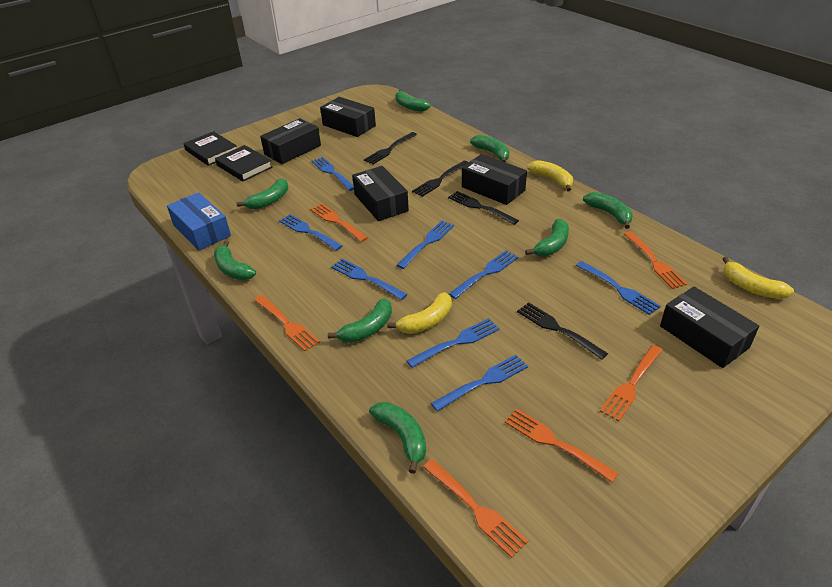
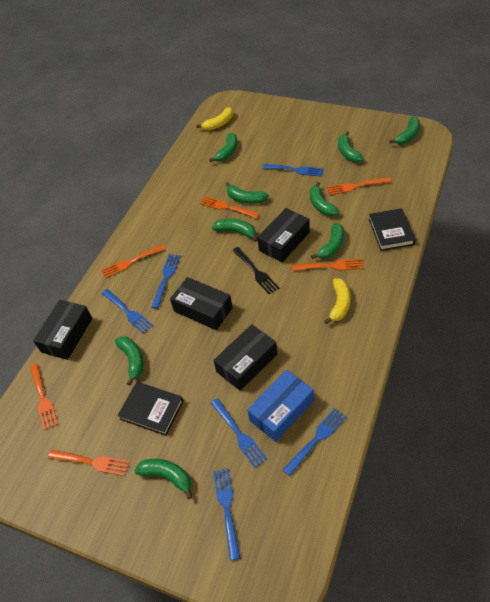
black box: 5 -> 4
black fork: 4 -> 1
blue fork: 8 -> 6
green banana: 8 -> 9
yellow banana: 3 -> 2

